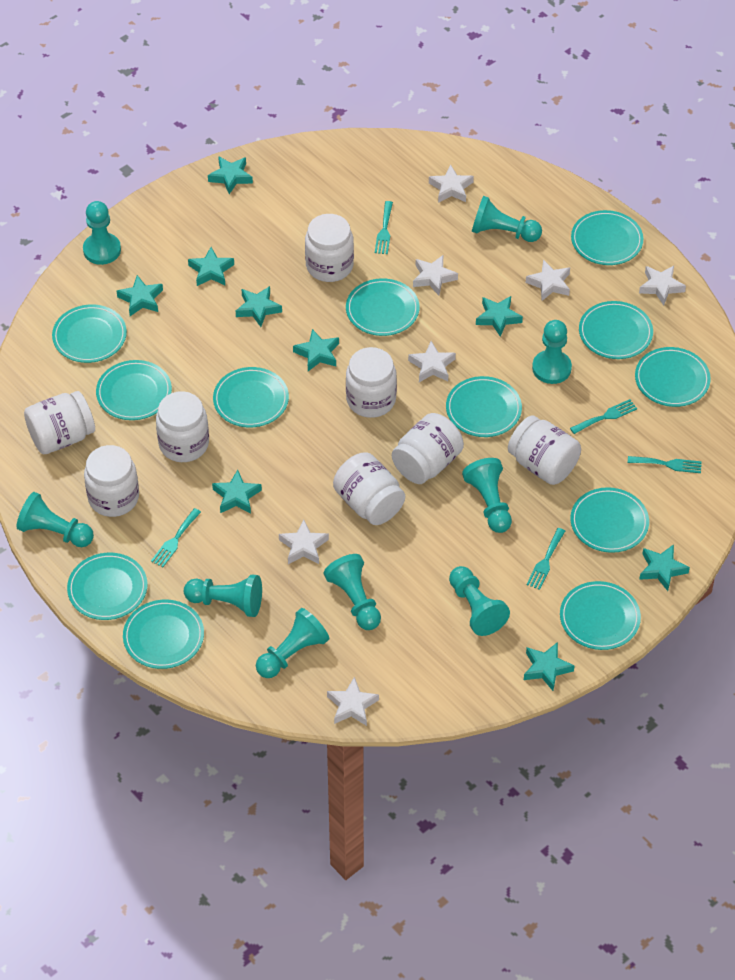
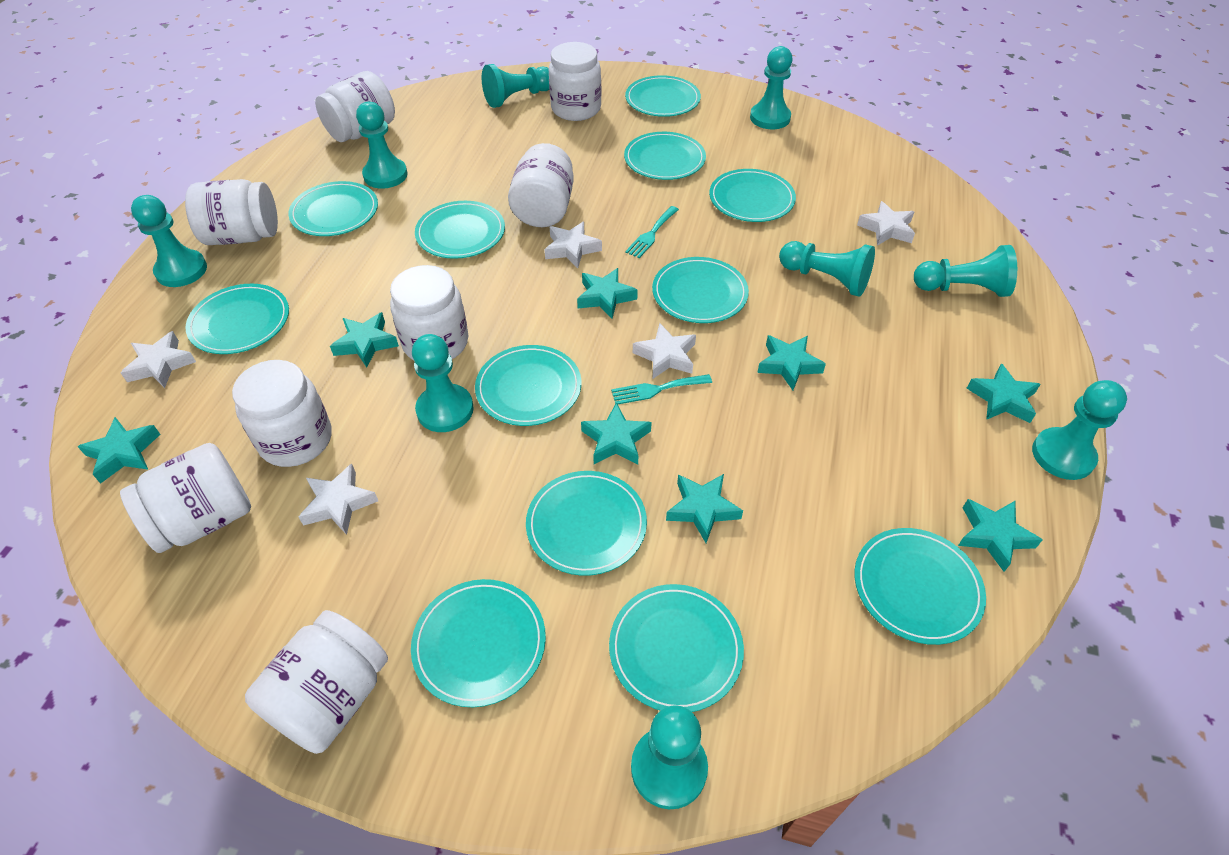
turquoise fork: 5 -> 2
turquoise star: 9 -> 8
white star: 7 -> 5

